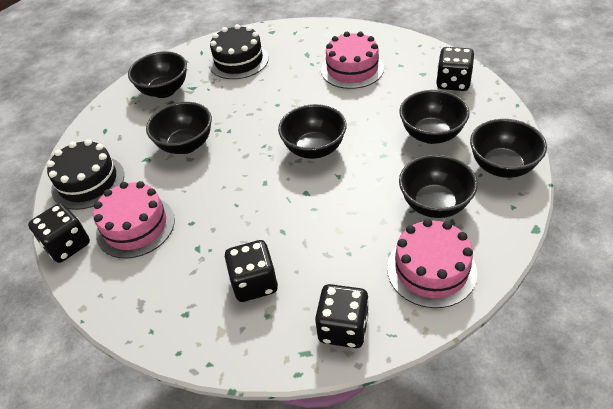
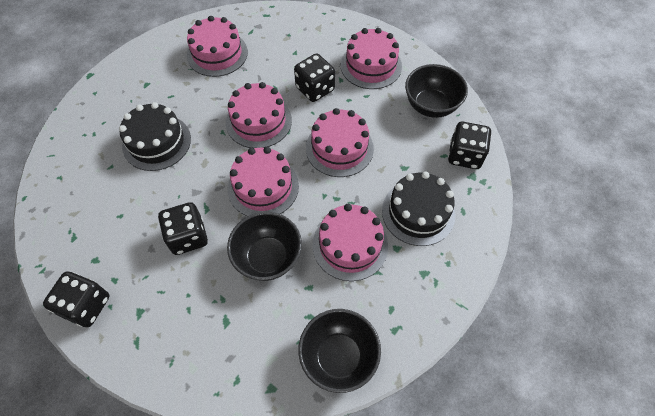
black bowl: 6 -> 3
pink cake: 3 -> 6

